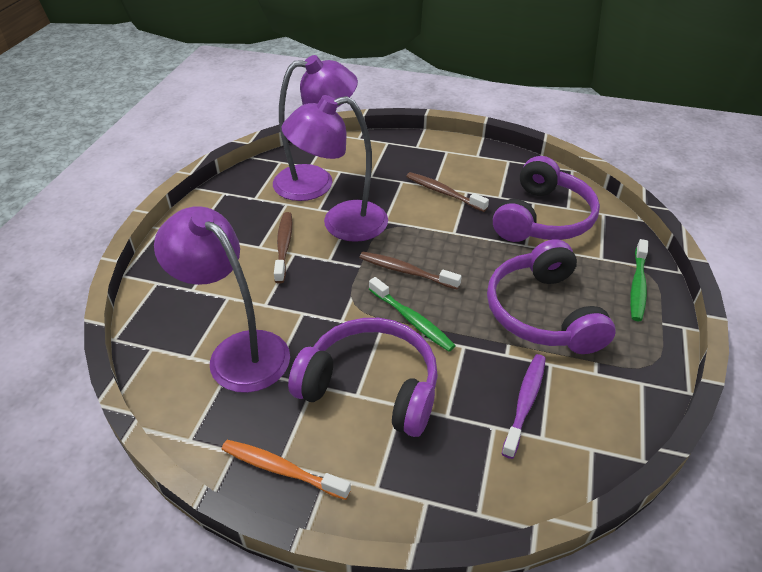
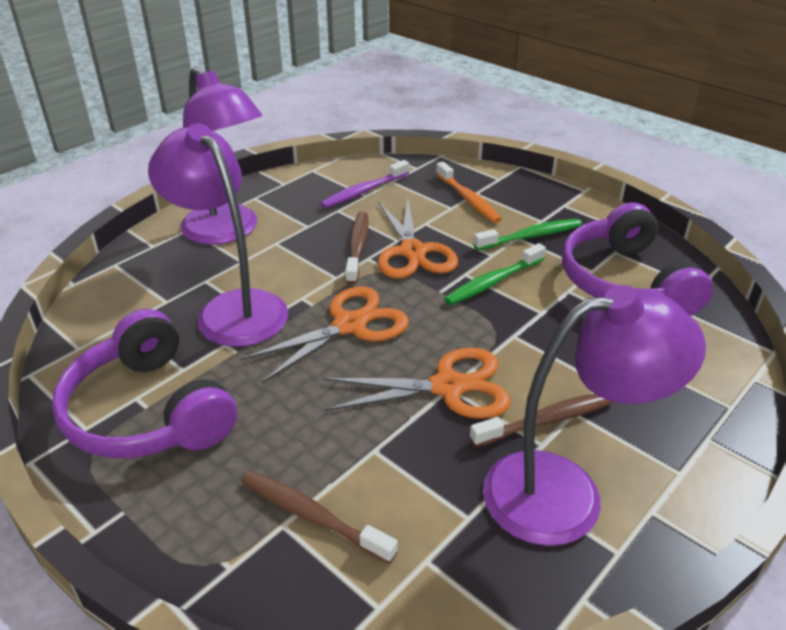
orange scissors: 0 -> 3
purple headphones: 3 -> 2

